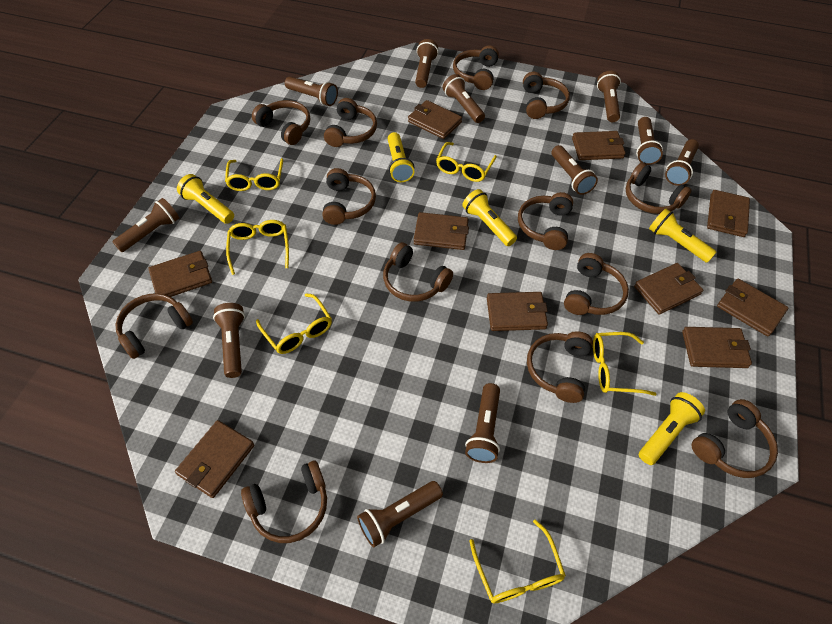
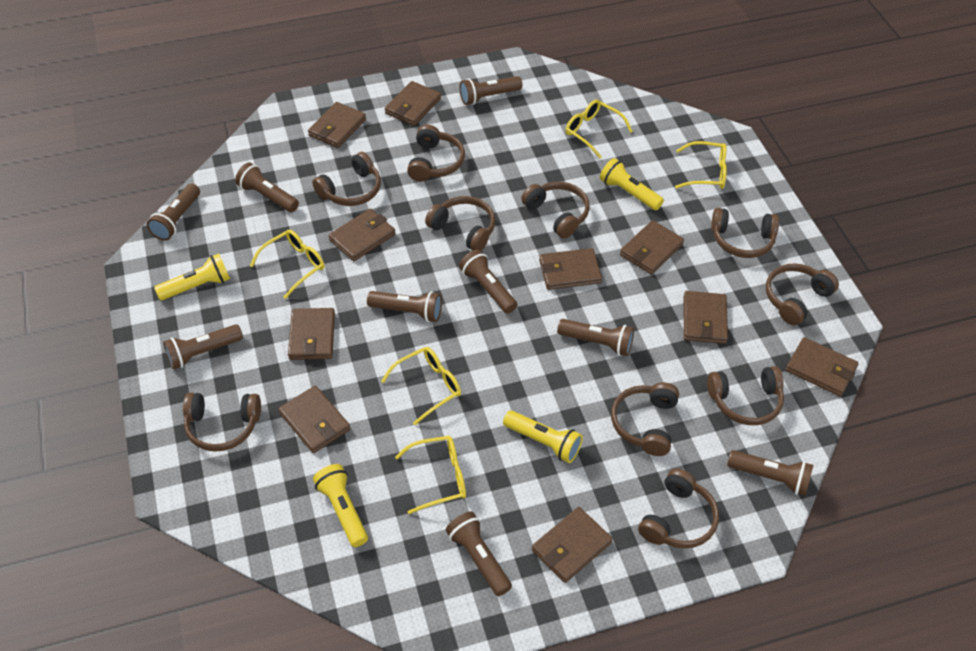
brown flashlight: 11 -> 9
brown headphones: 13 -> 10
yellow flashlight: 5 -> 4
yellow glasses: 6 -> 5

